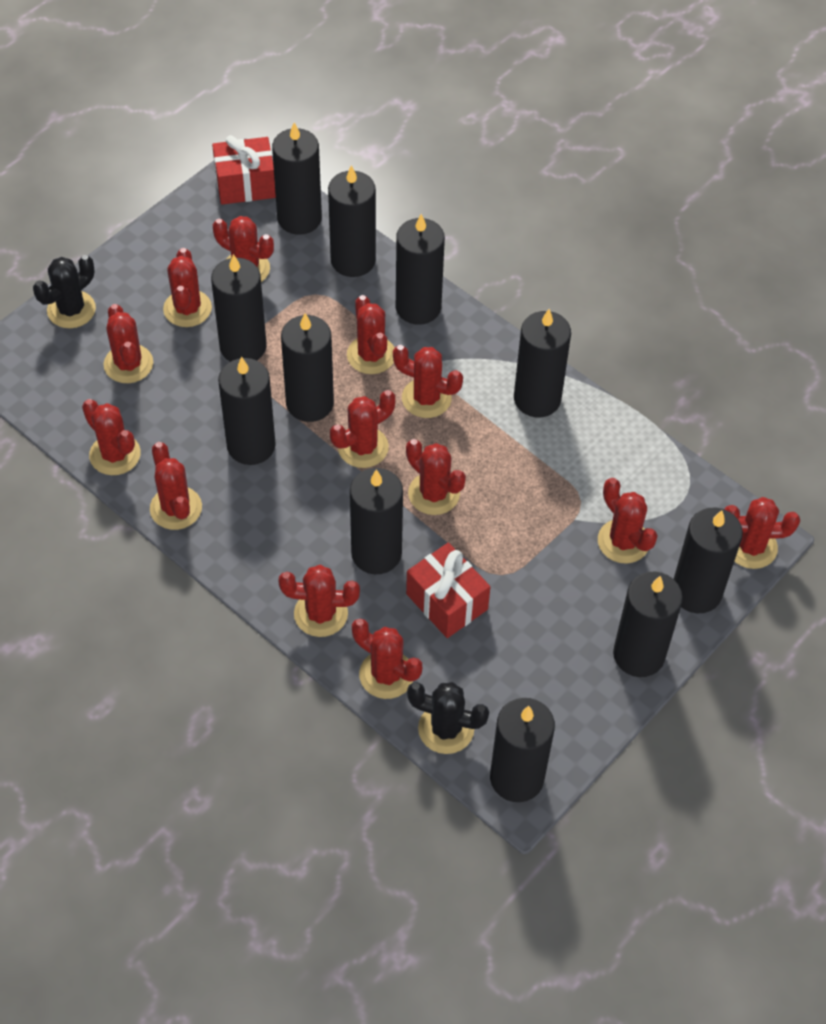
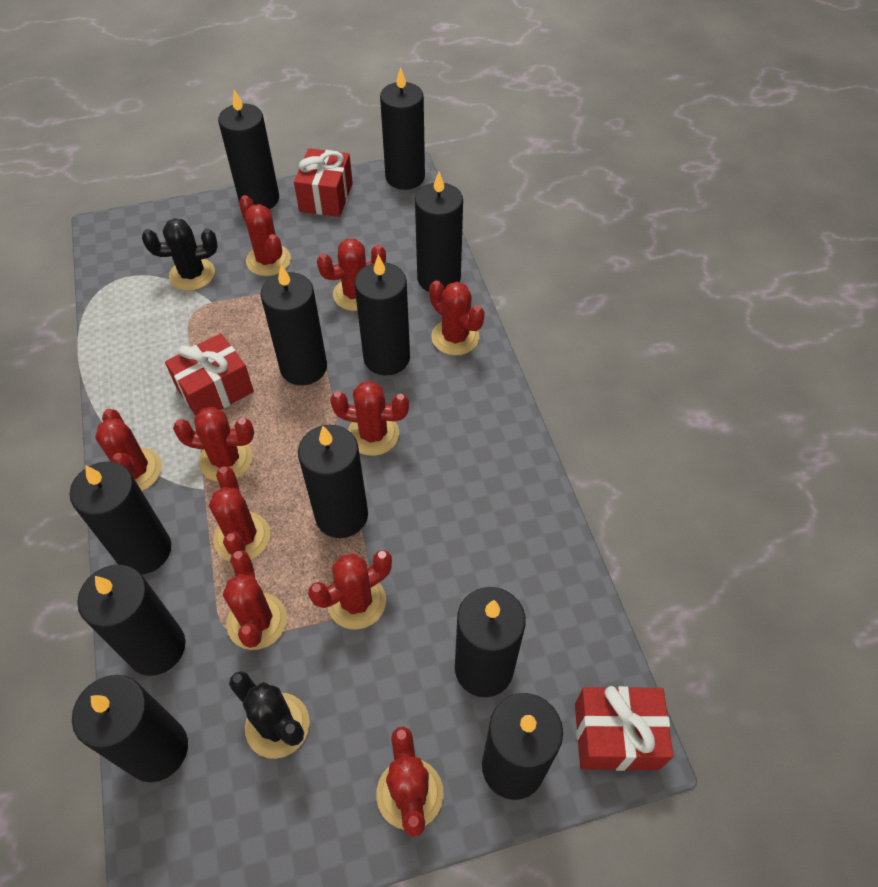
red cactus: 13 -> 10
red gift: 2 -> 3

